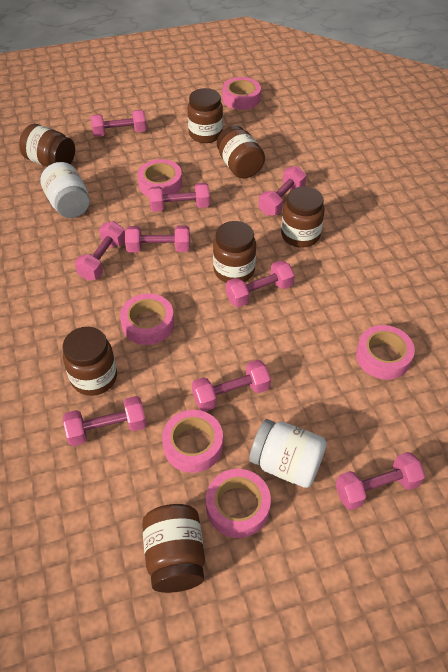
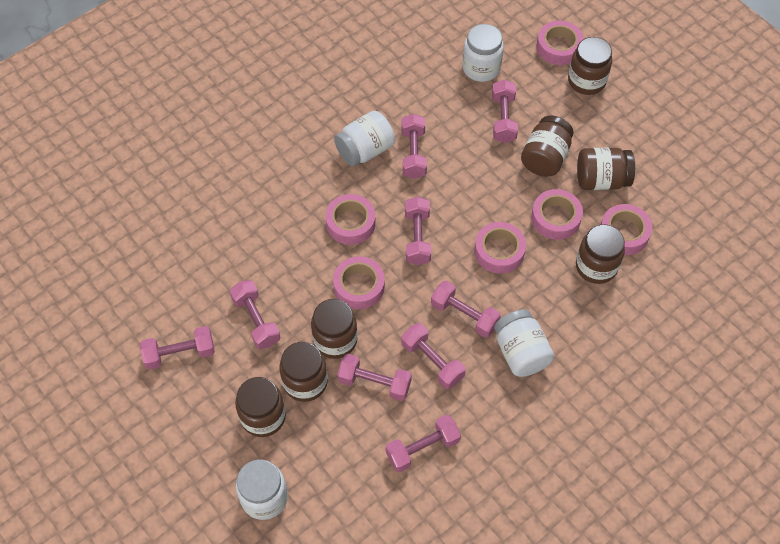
white jar: 2 -> 4

